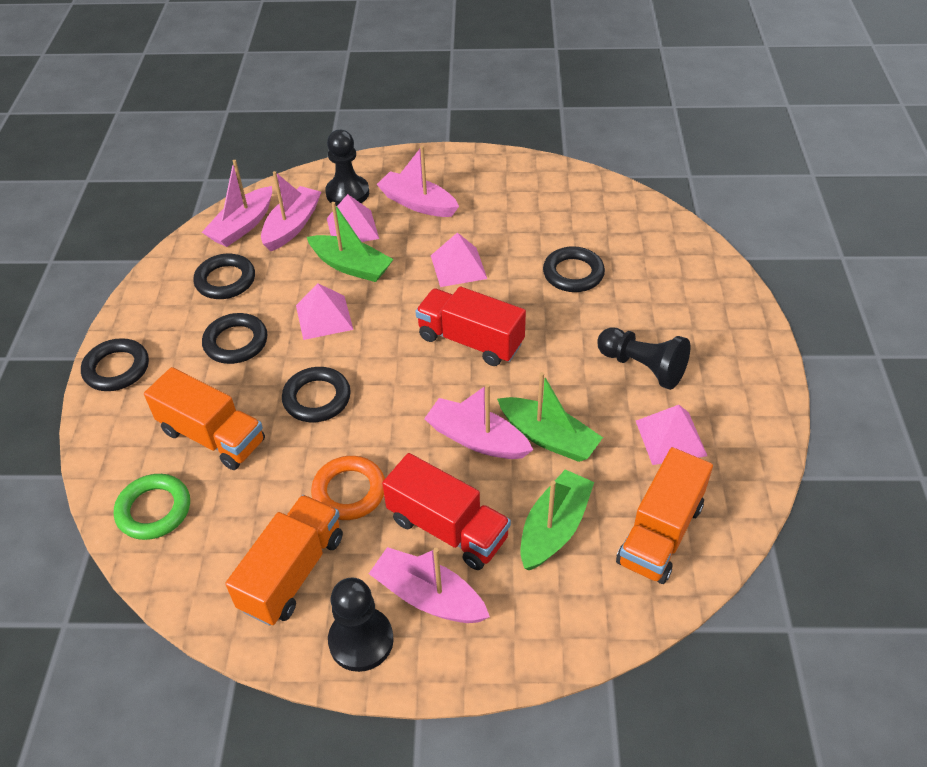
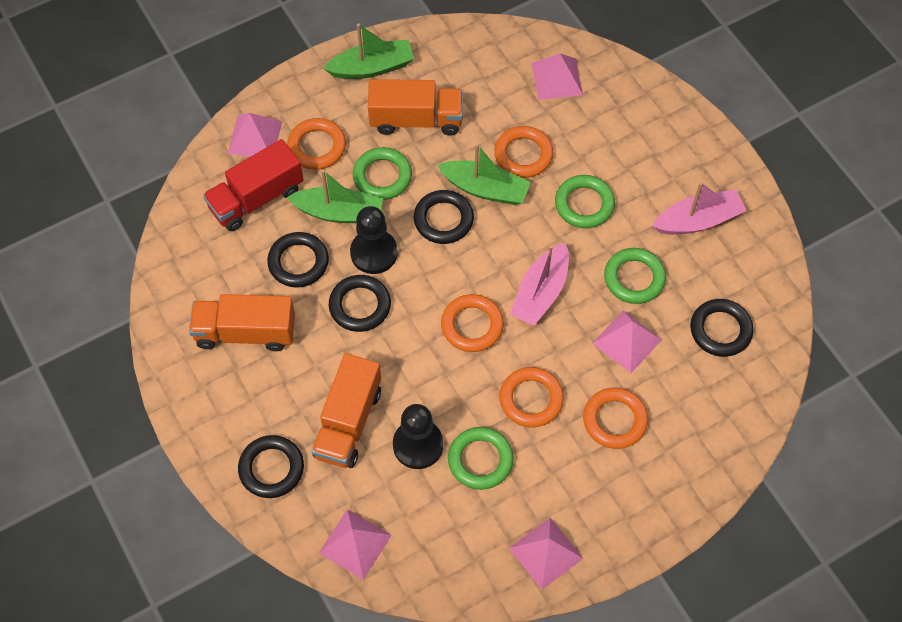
black pawn: 3 -> 2
green ring: 1 -> 4
orange ring: 1 -> 5
pink boat: 5 -> 2
pink pyramid: 4 -> 5
red truck: 2 -> 1

